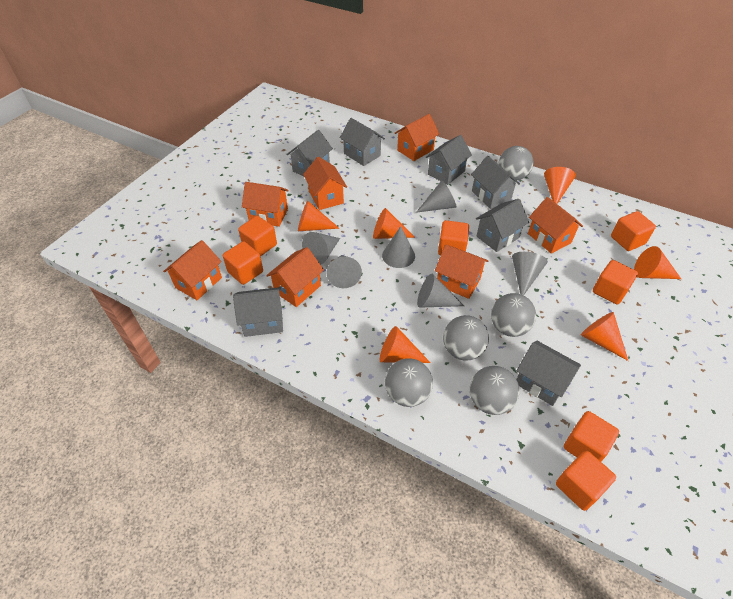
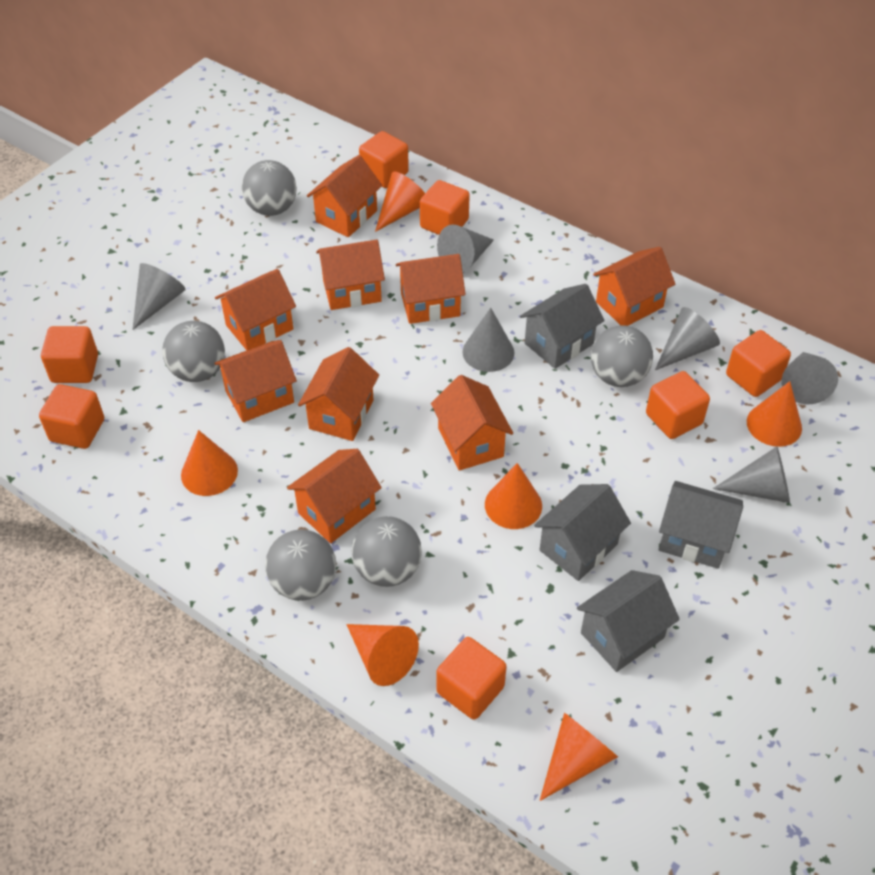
grey house: 7 -> 4
orange house: 7 -> 9

